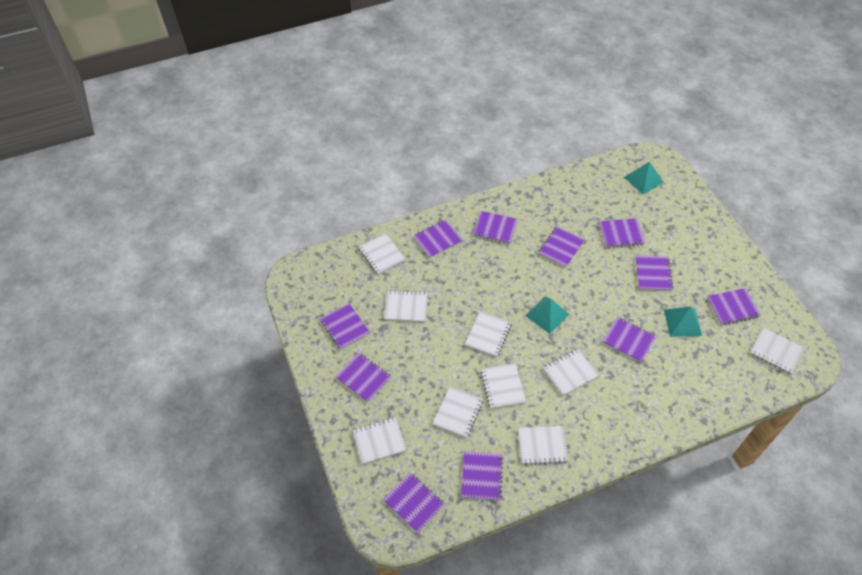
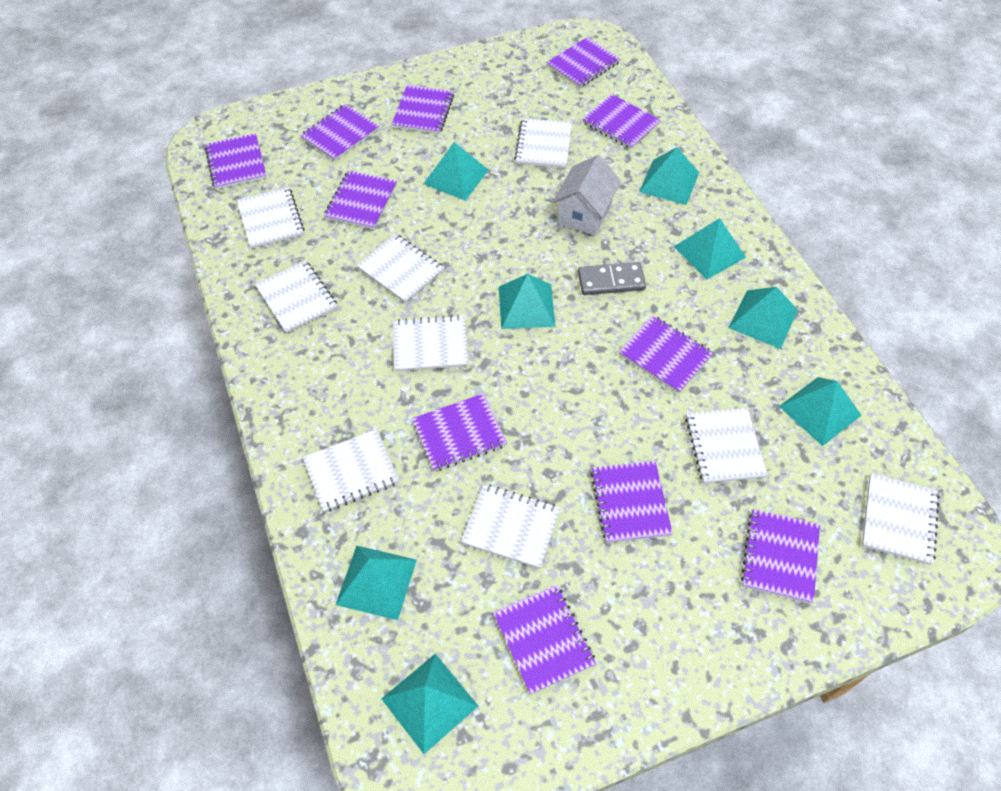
grey domino: 0 -> 1
turquoise pyramid: 3 -> 8
white house: 0 -> 1

